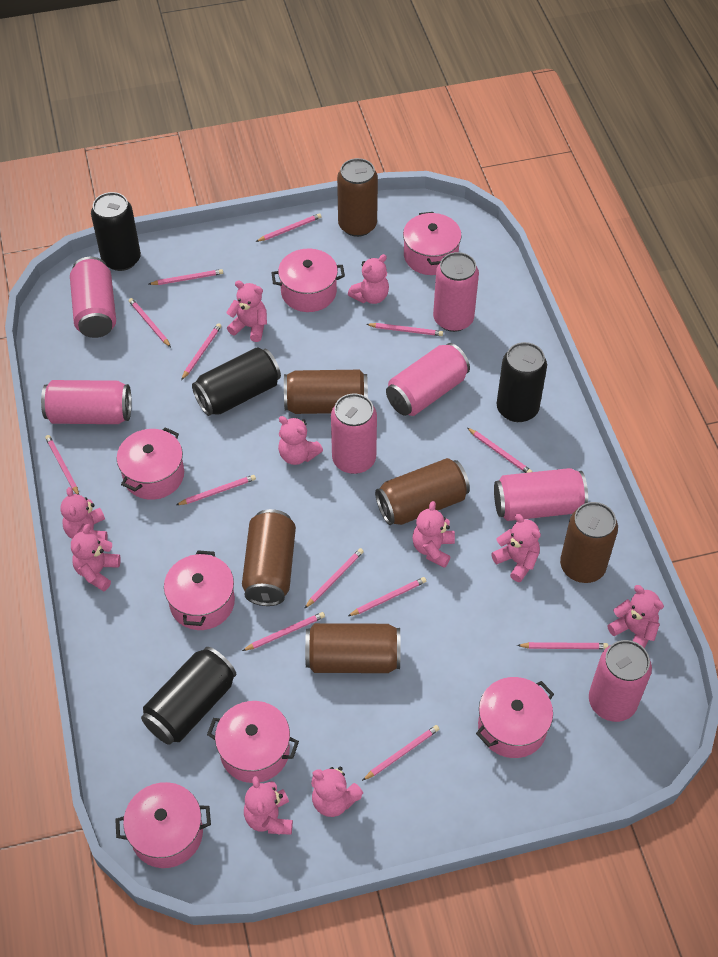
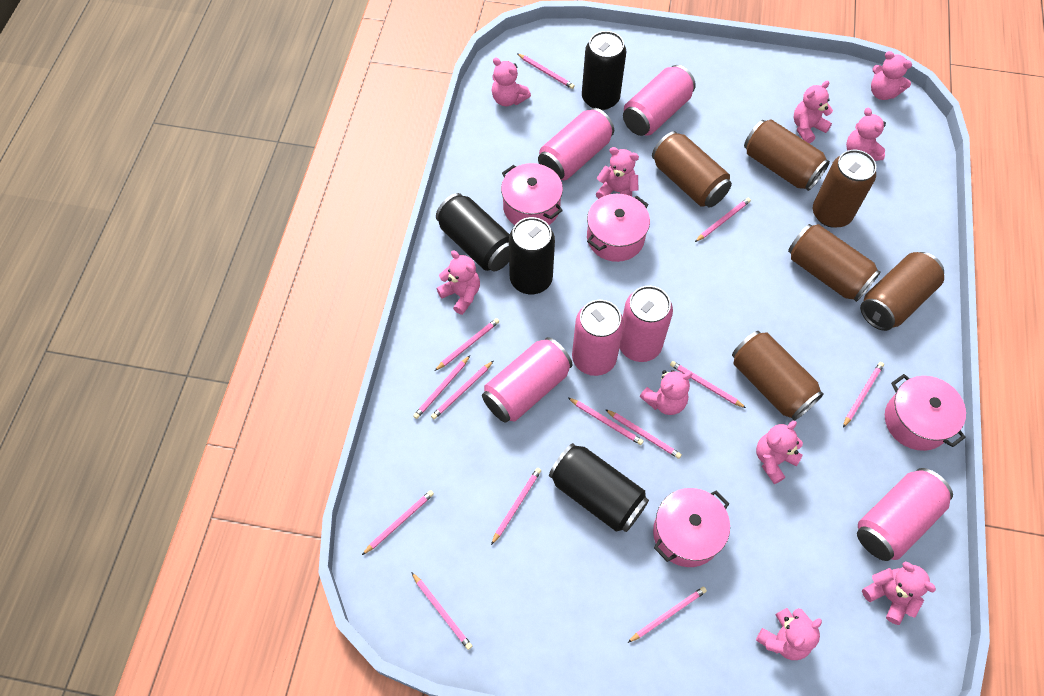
pink can: 7 -> 6
pink pot: 7 -> 4

